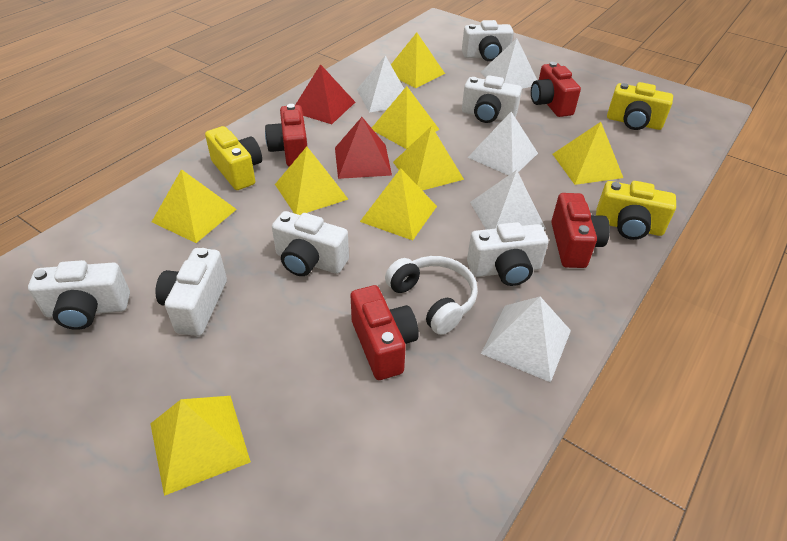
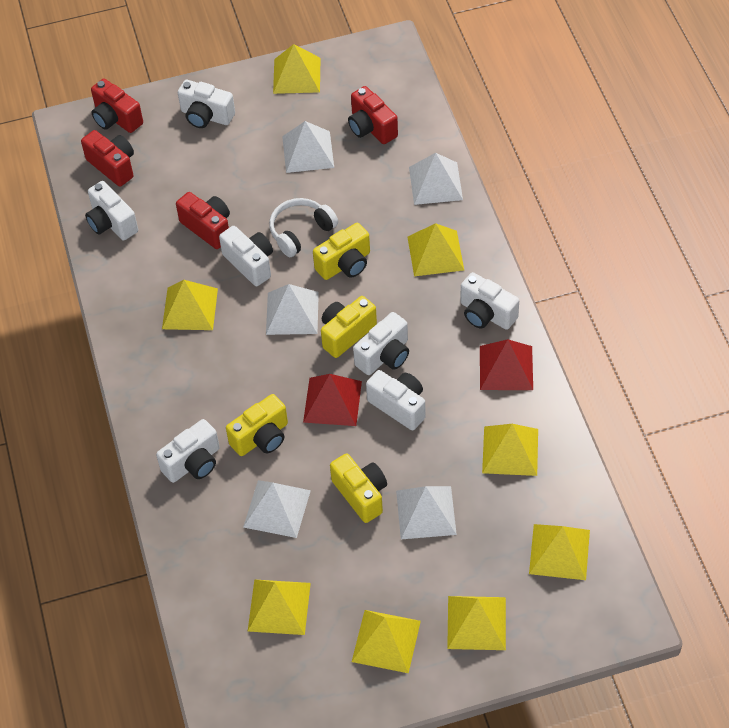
white camera: 6 -> 7
yellow camera: 3 -> 4

